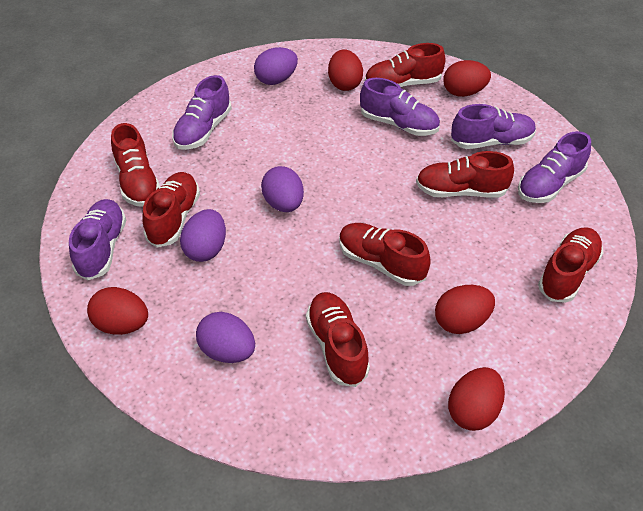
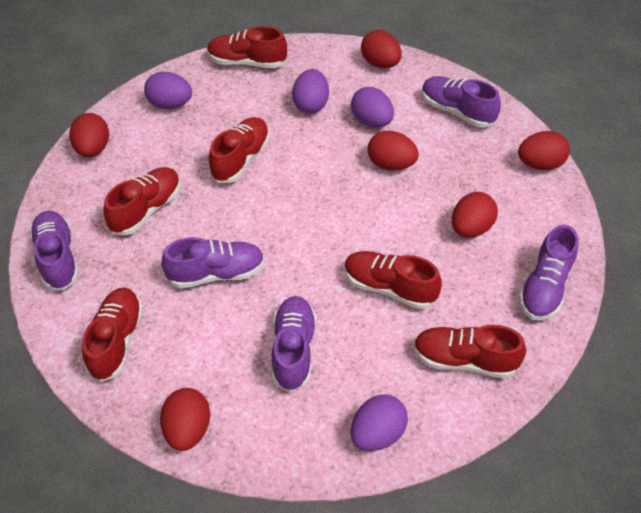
red egg: 5 -> 6
red shoe: 7 -> 6

